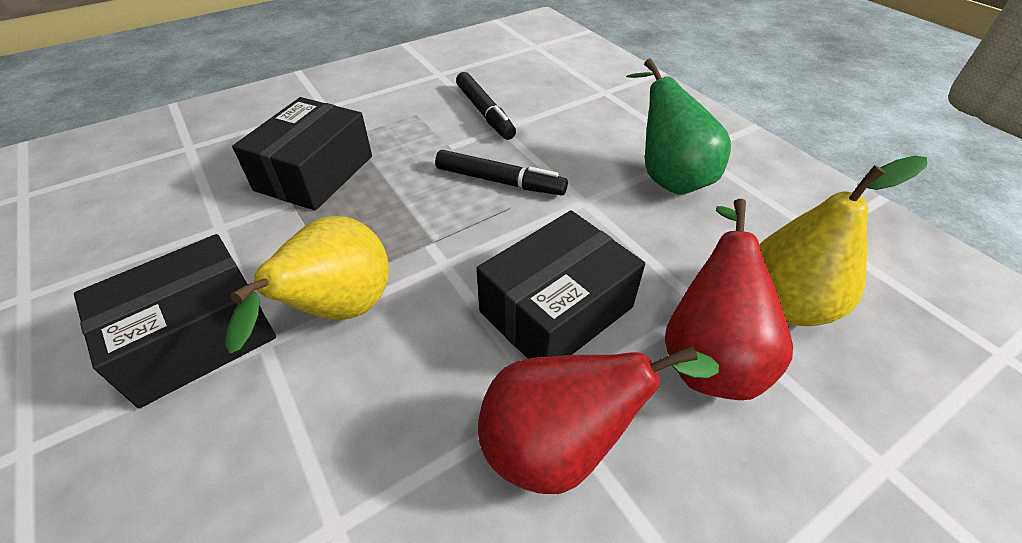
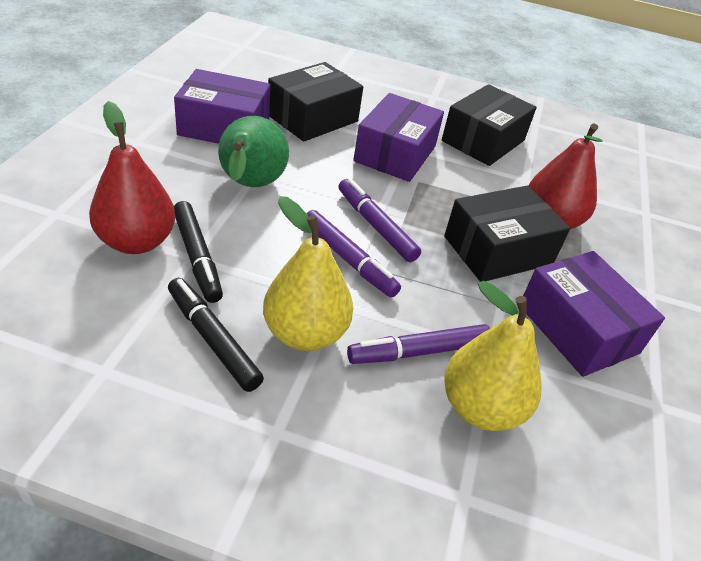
purple box: 0 -> 3
purple marker: 0 -> 3

